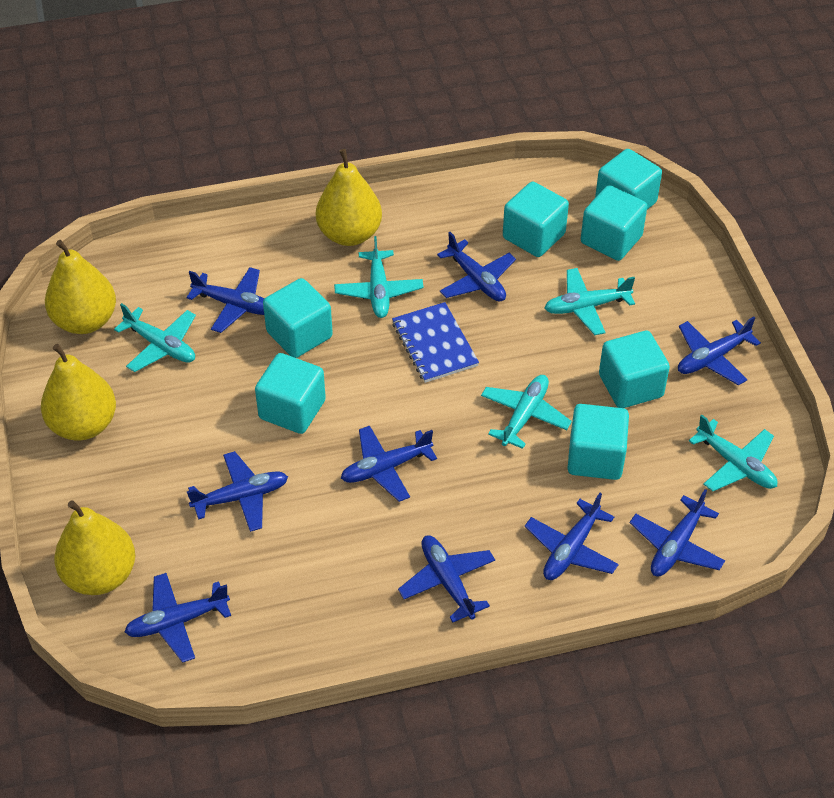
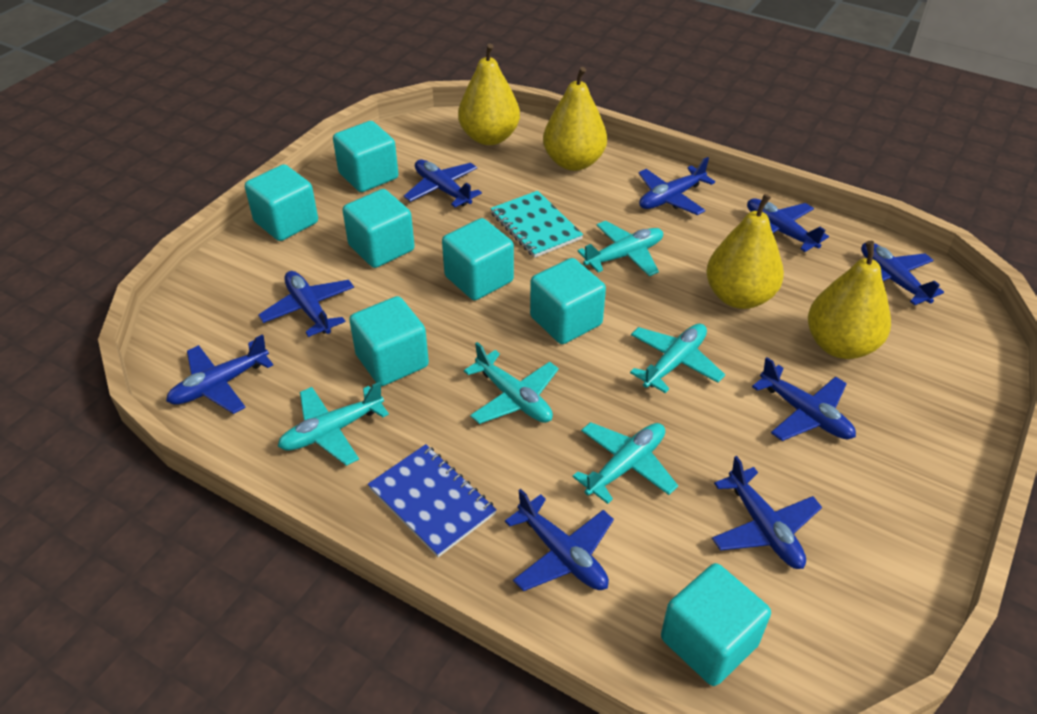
turquoise notebook: 0 -> 1

